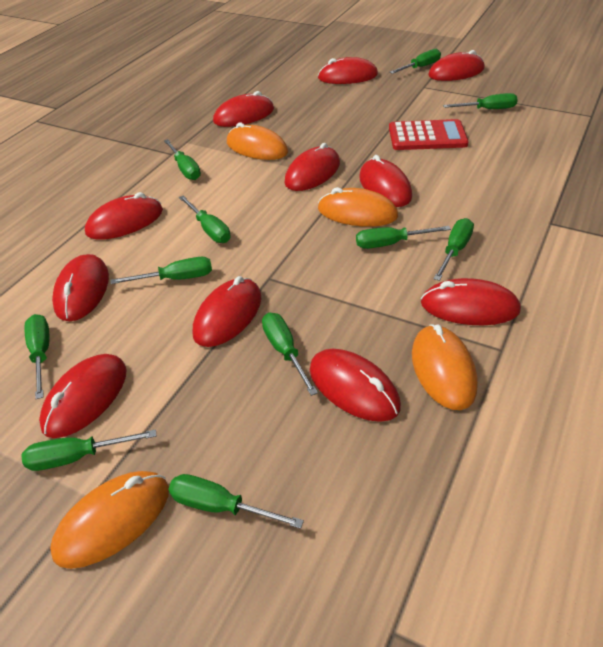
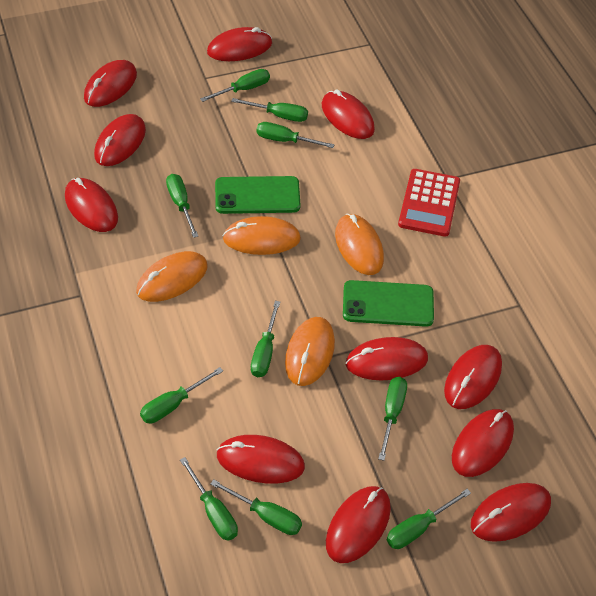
green phone: 0 -> 2
green screwdriver: 11 -> 10

